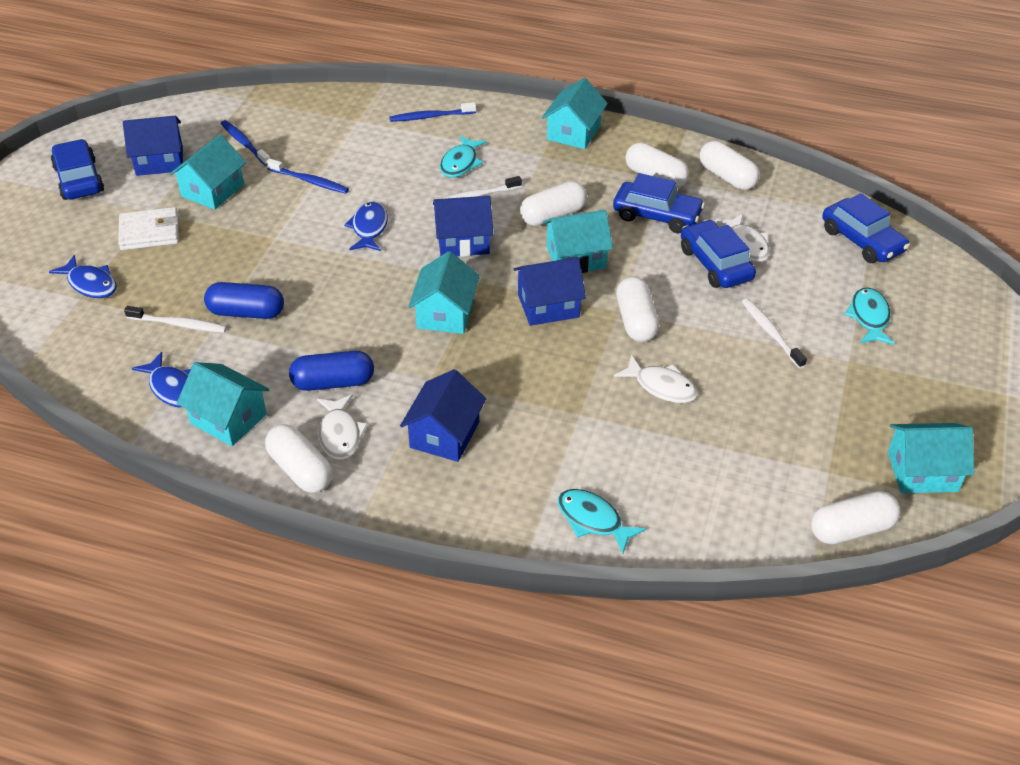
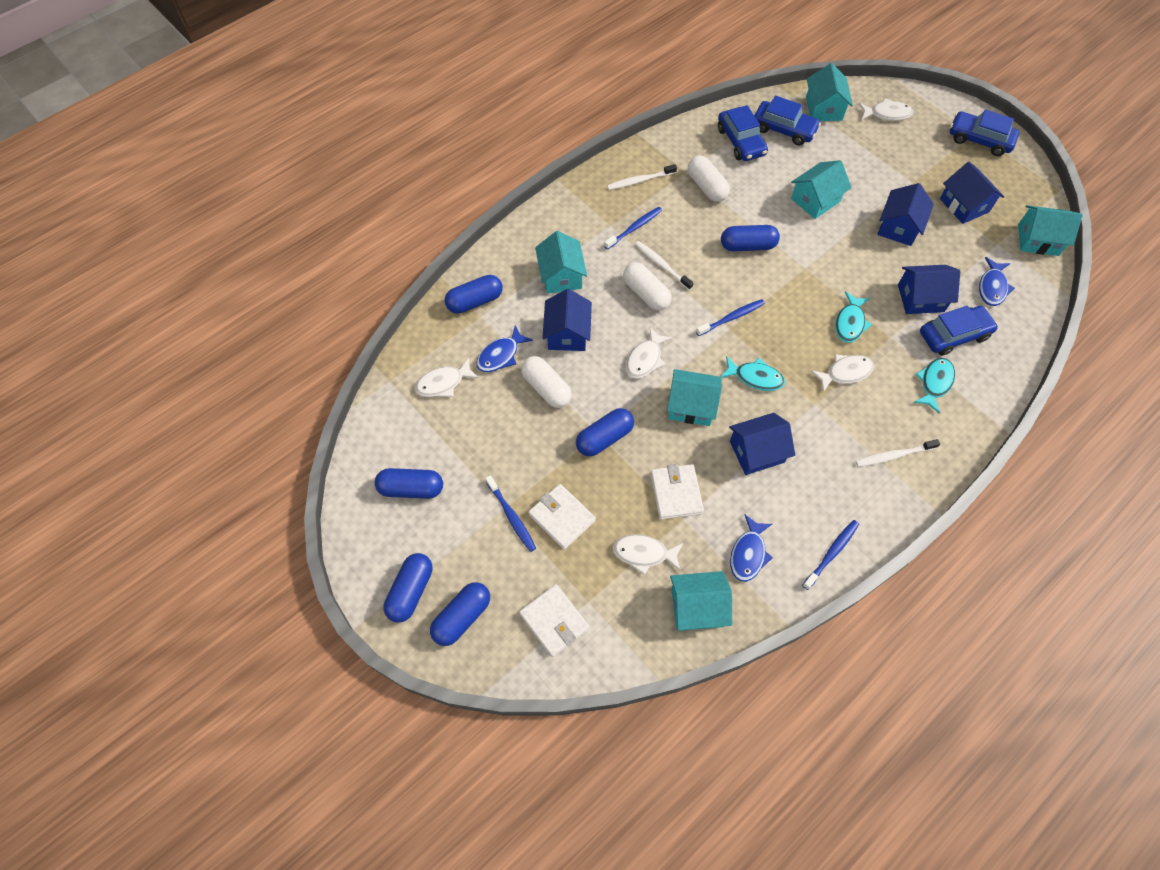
blue capsule: 2 -> 6
blue house: 4 -> 5
blue toothbrush: 3 -> 4
white capsule: 6 -> 3
white fish: 3 -> 5
white wallet: 1 -> 3

